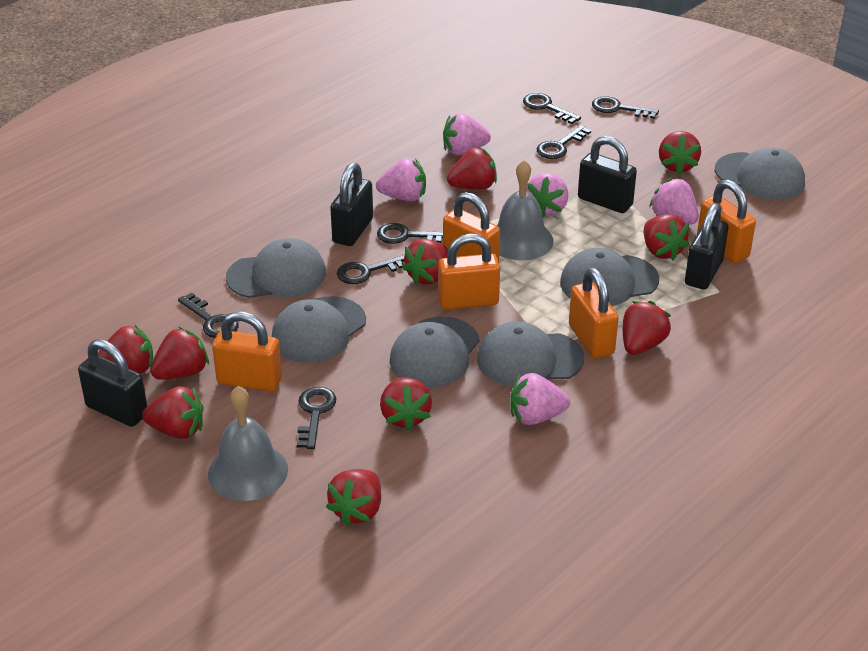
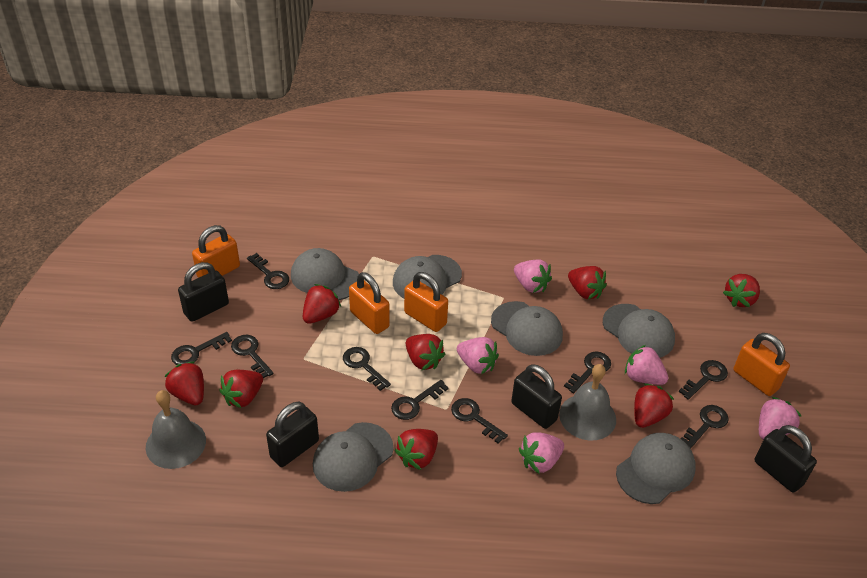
black key: 7 -> 9
orange padlock: 5 -> 4
red strawberry: 10 -> 8

